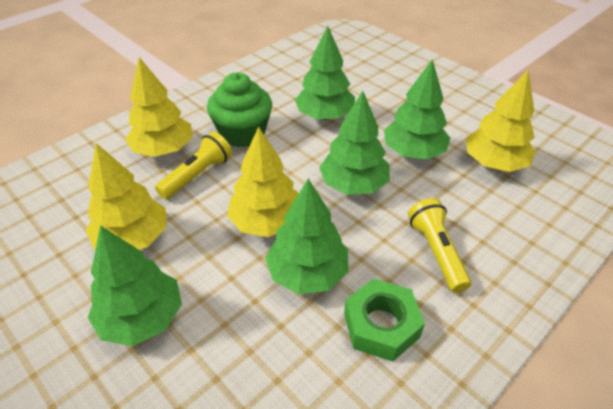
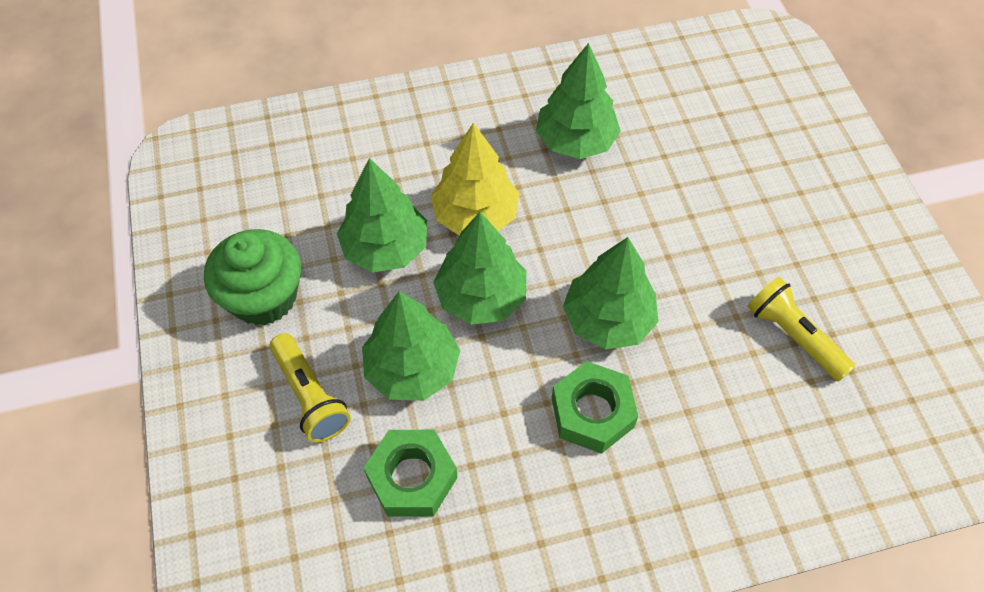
green nut: 1 -> 2
yellow tree: 4 -> 1

